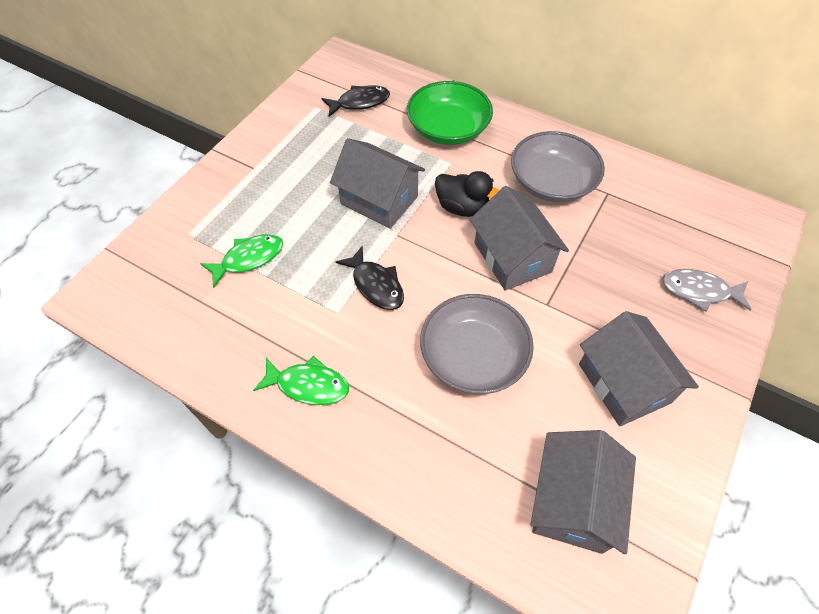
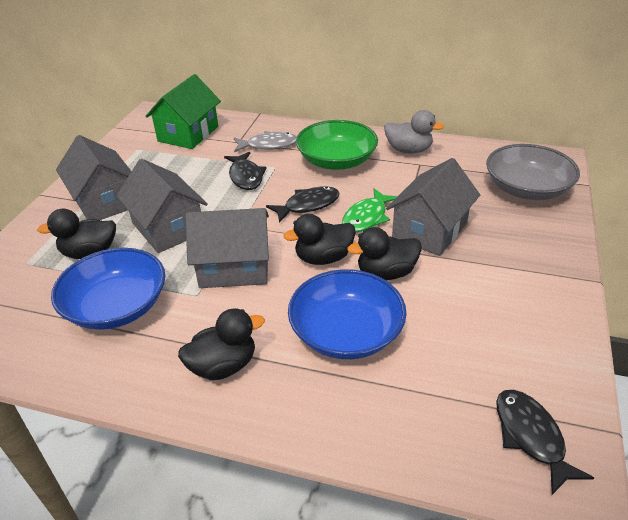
black duck: 1 -> 4
black fish: 2 -> 3
blue bowl: 0 -> 2
green fish: 2 -> 1
green house: 0 -> 1
grey bowl: 2 -> 1
grey duck: 0 -> 1

